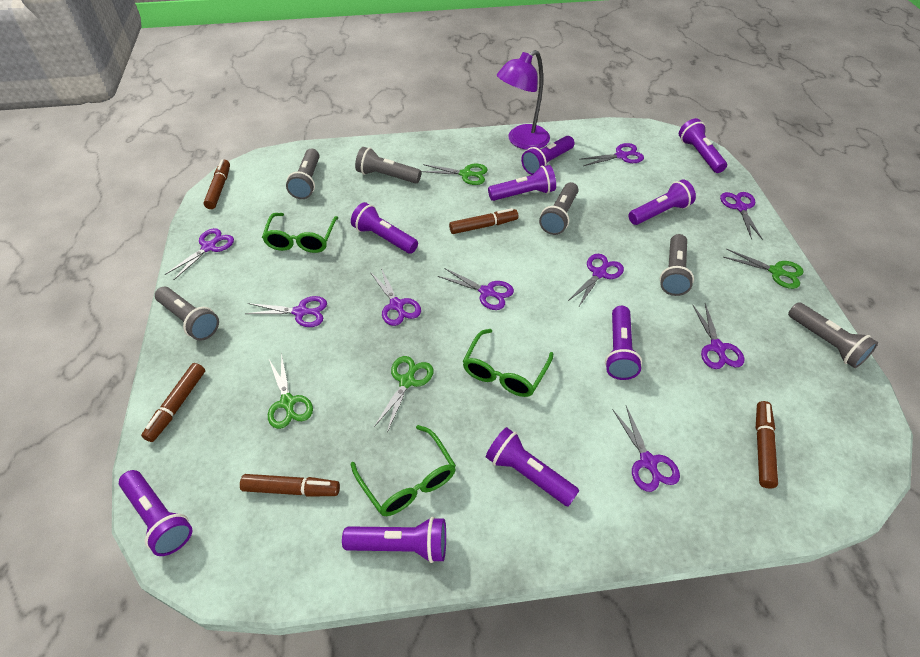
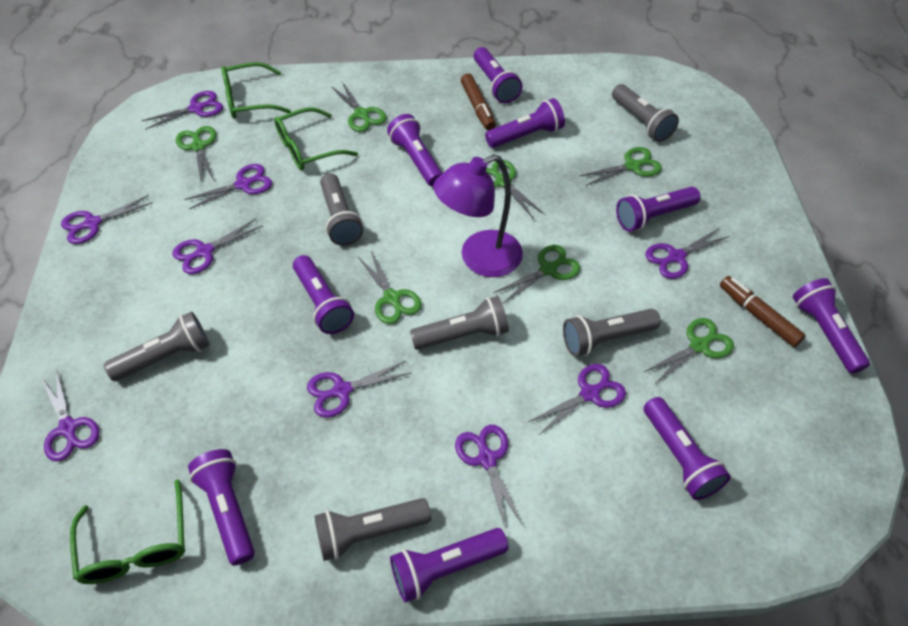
brown marker: 5 -> 2
green scissors: 4 -> 7

